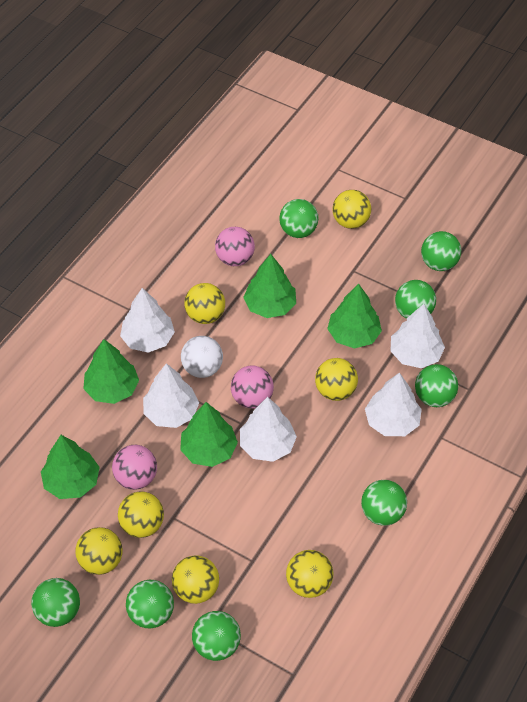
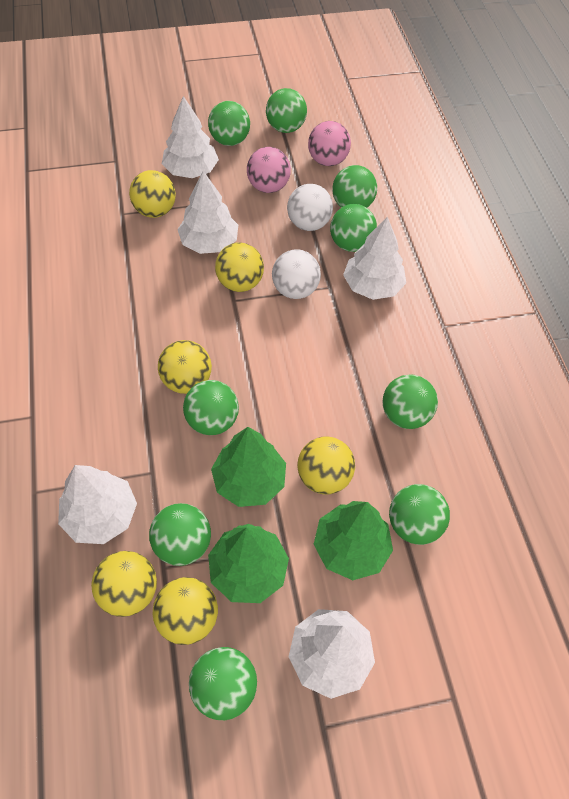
green ball: 8 -> 9
green tree: 5 -> 3
pink ball: 3 -> 2
white ball: 1 -> 2
yellow ball: 7 -> 6

